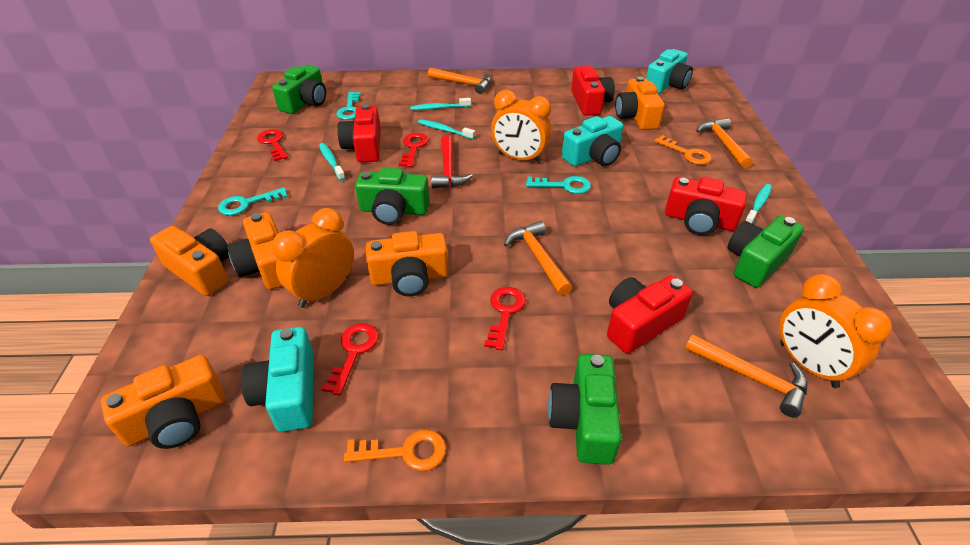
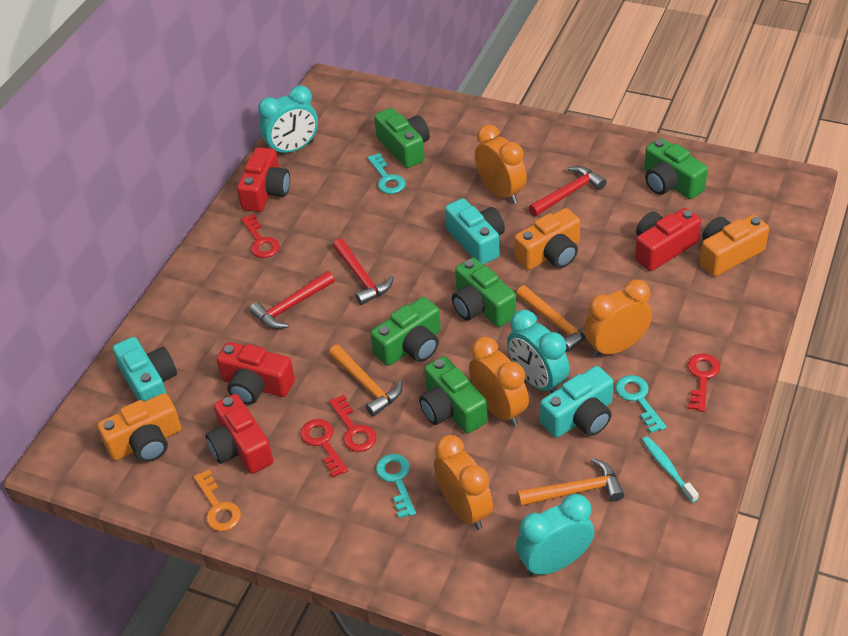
green camera: 4 -> 5
orange camera: 5 -> 3
orange clock: 3 -> 4
orange hammer: 4 -> 3
orange key: 2 -> 1
red hammer: 1 -> 3
turquoise clock: 0 -> 3
turquoise toothbrush: 4 -> 1

